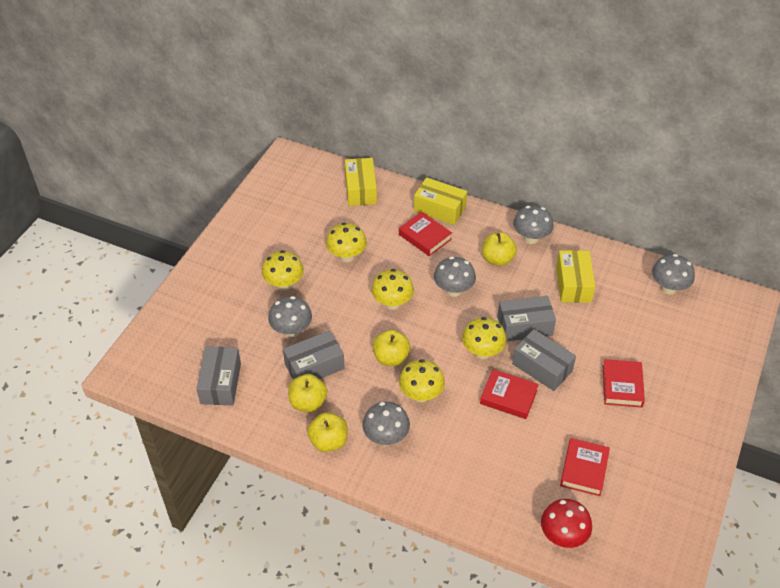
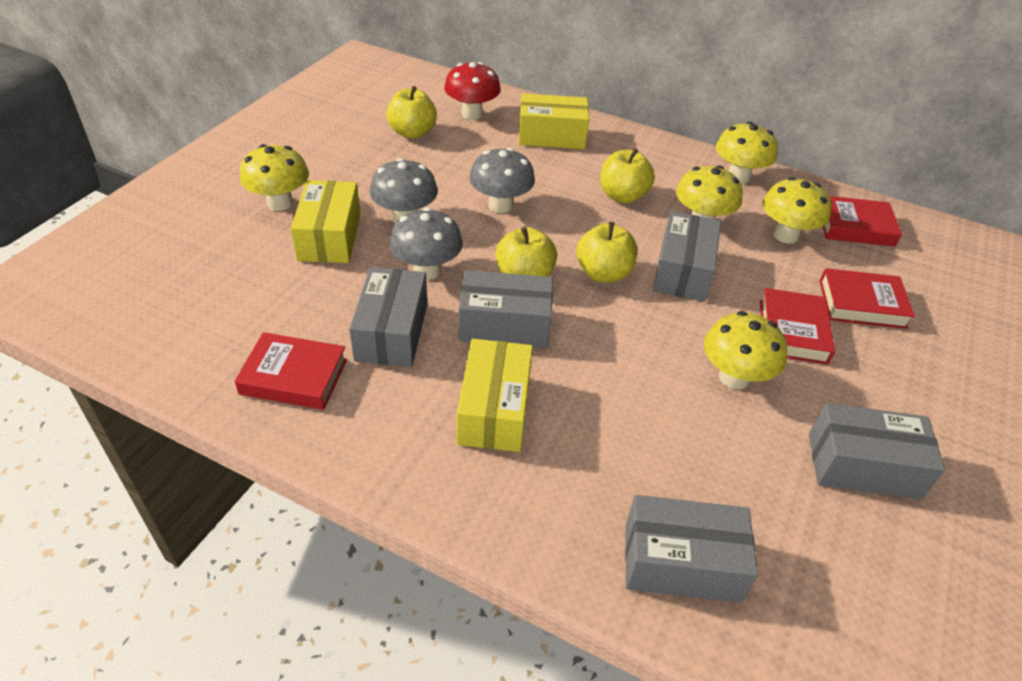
grey box: 4 -> 5
grey mushroom: 5 -> 3

